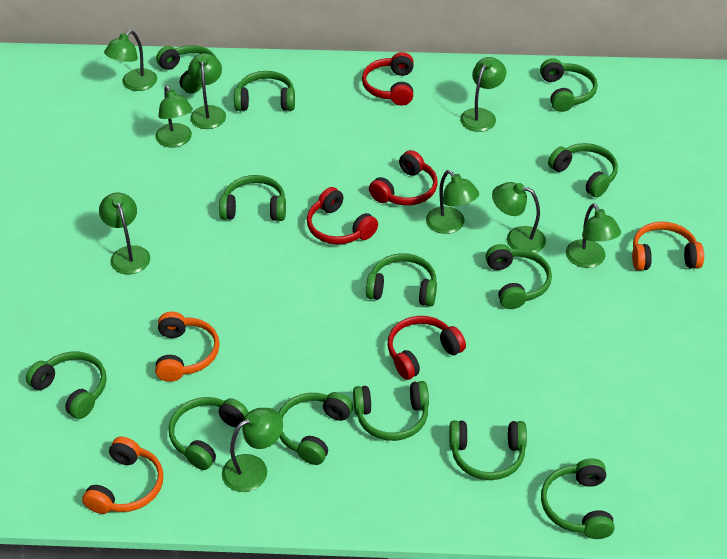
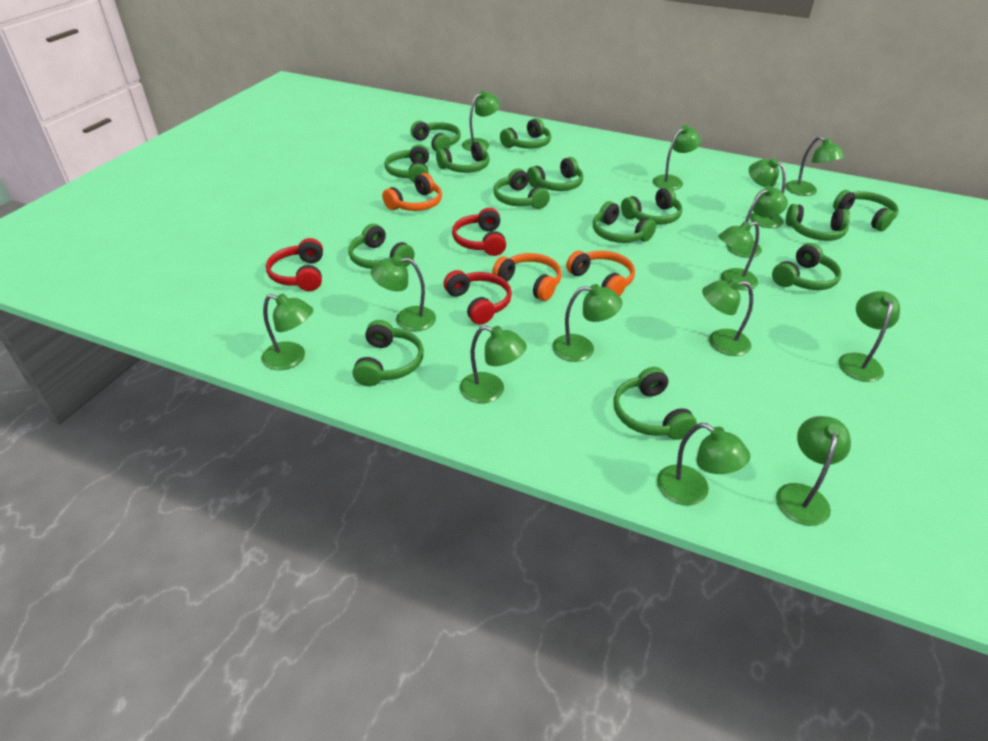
green headphones: 13 -> 14
green lamp: 9 -> 14
red headphones: 4 -> 3

